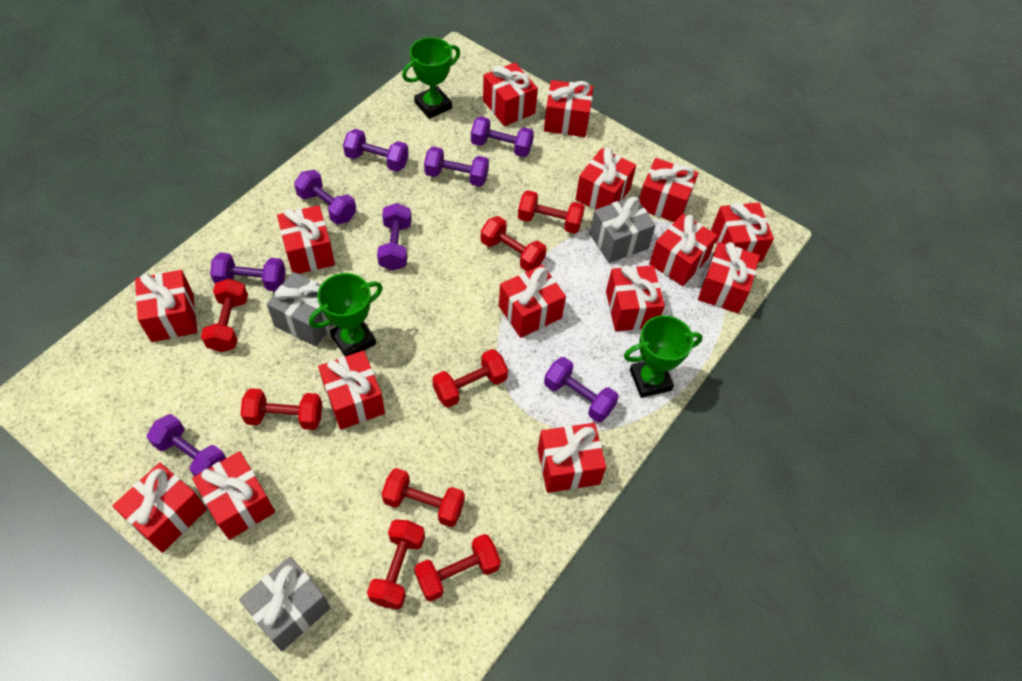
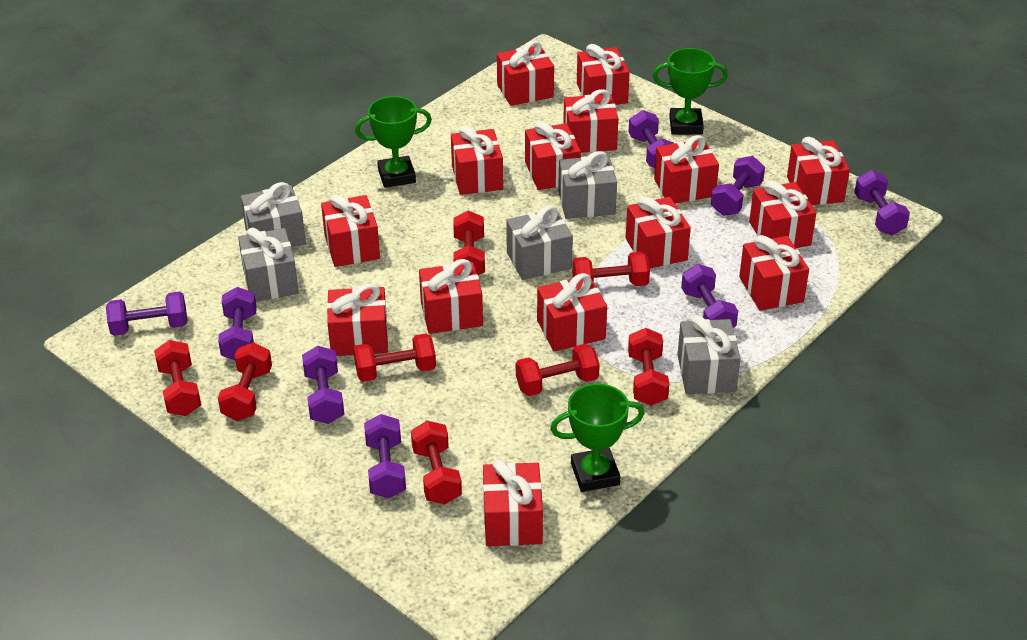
grey gift: 3 -> 5

